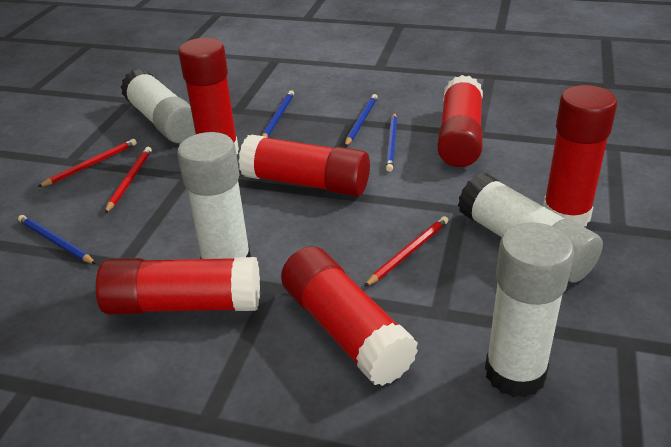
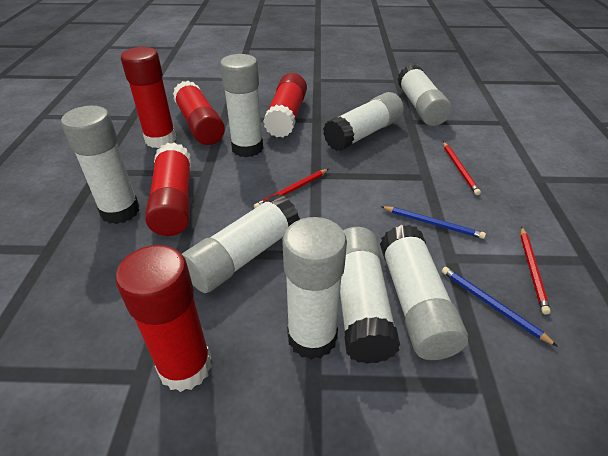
blue pencil: 4 -> 2
red glue stick: 6 -> 5
white glue stick: 4 -> 8

